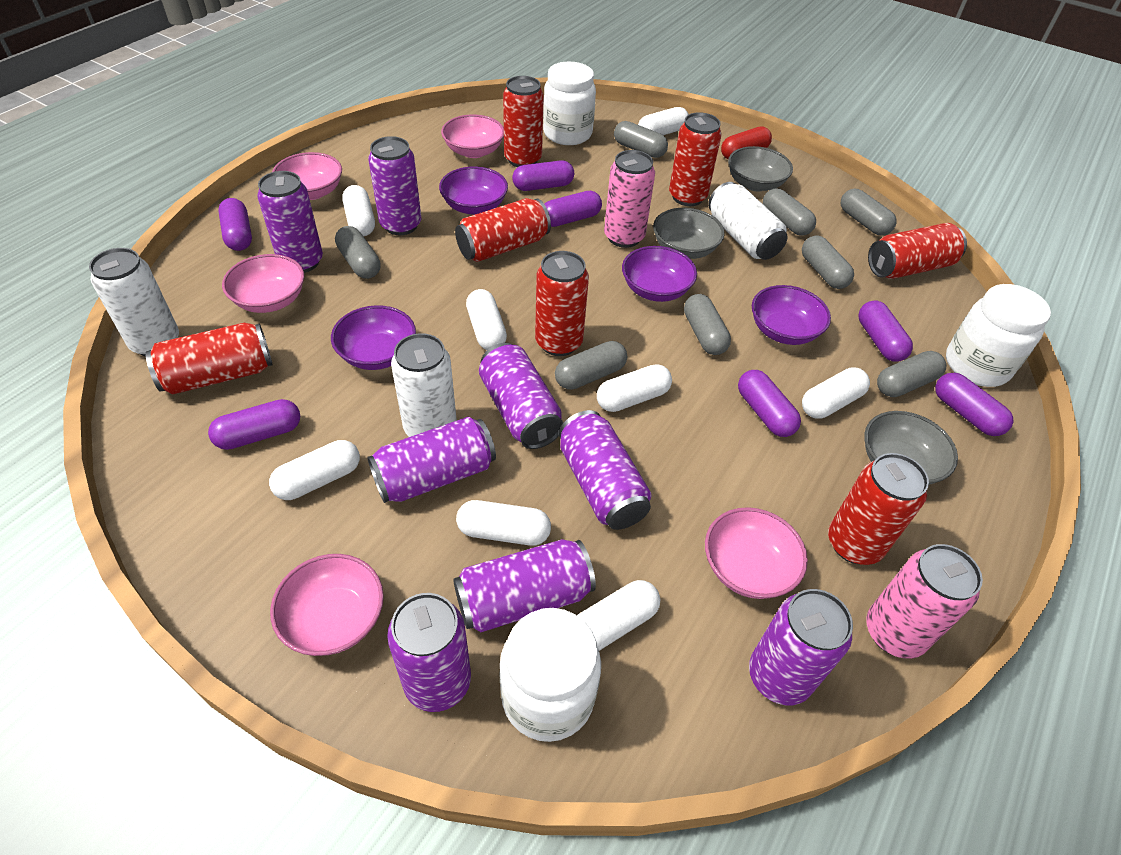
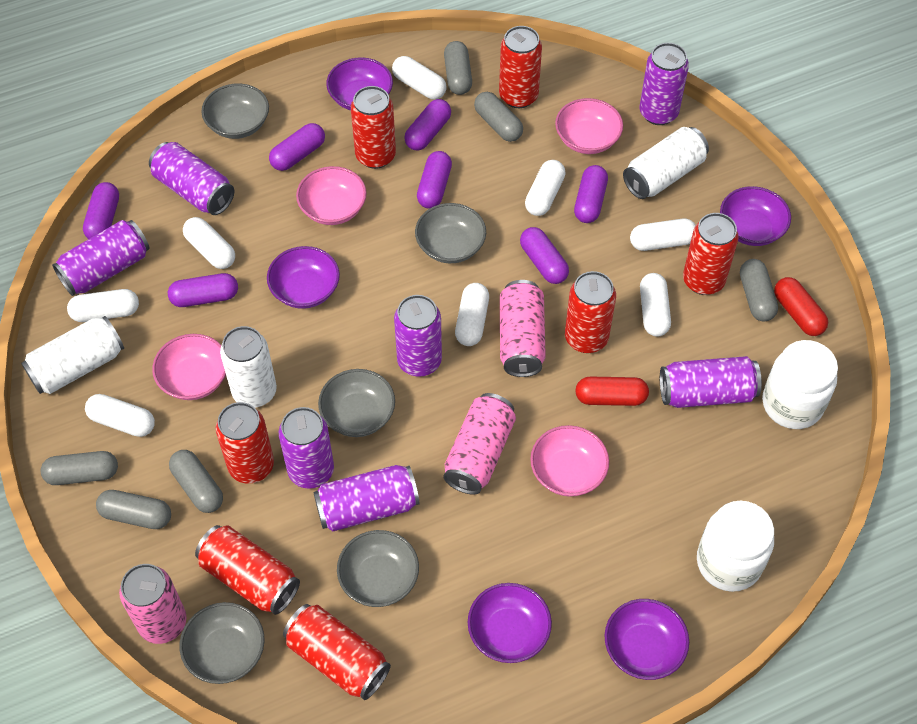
grey bowl: 3 -> 5
grey capsule: 8 -> 6
pink bowl: 5 -> 4
pink can: 2 -> 3
purple bowl: 4 -> 5
purple can: 8 -> 7
red capsule: 1 -> 2
white jar: 3 -> 2

